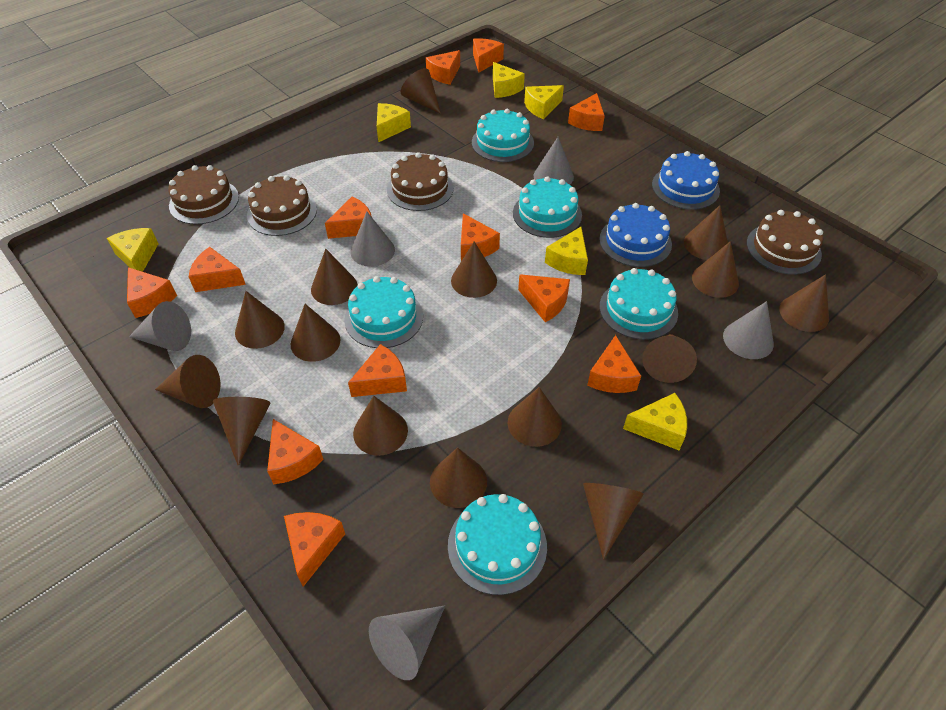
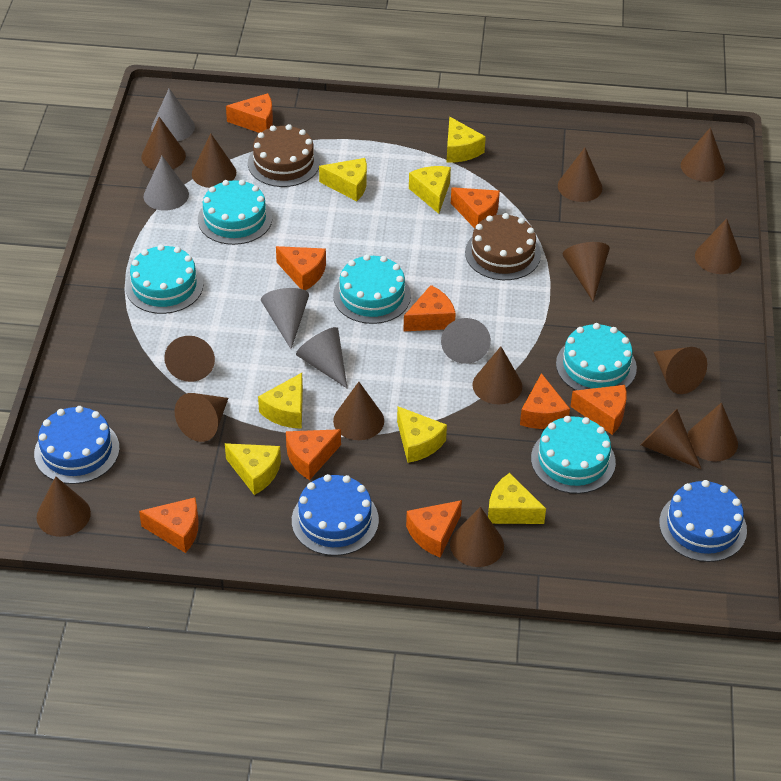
blue cake: 2 -> 3
brown cake: 4 -> 2
orange cheese: 12 -> 9
yellow cheese: 6 -> 7

